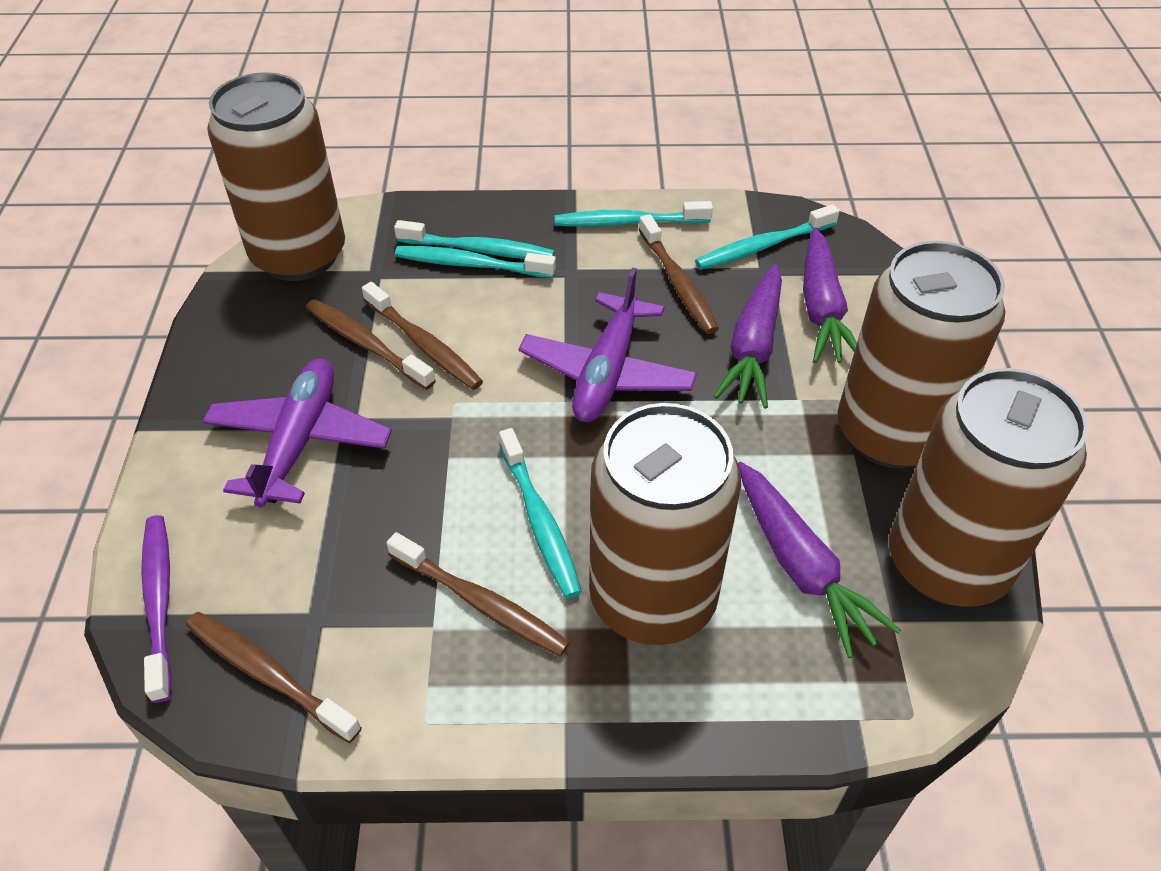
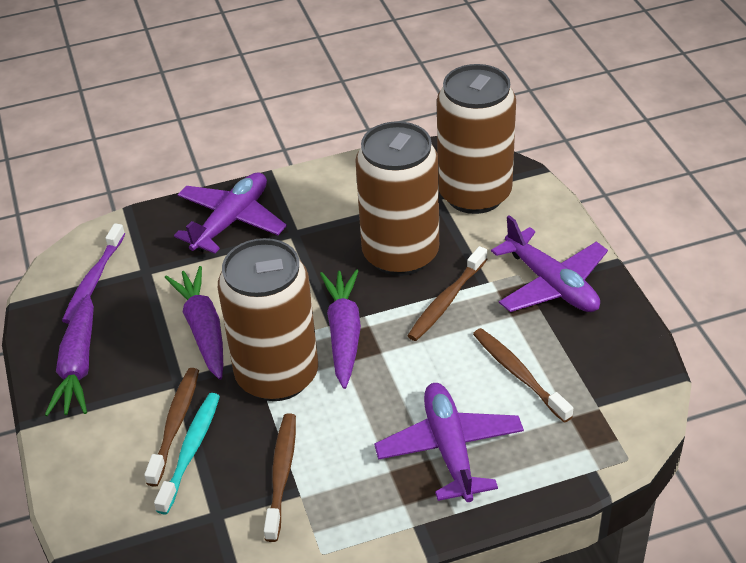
brown can: 4 -> 3
brown toothbrush: 5 -> 4
purple plane: 2 -> 3
turquoise toothbrush: 5 -> 1

